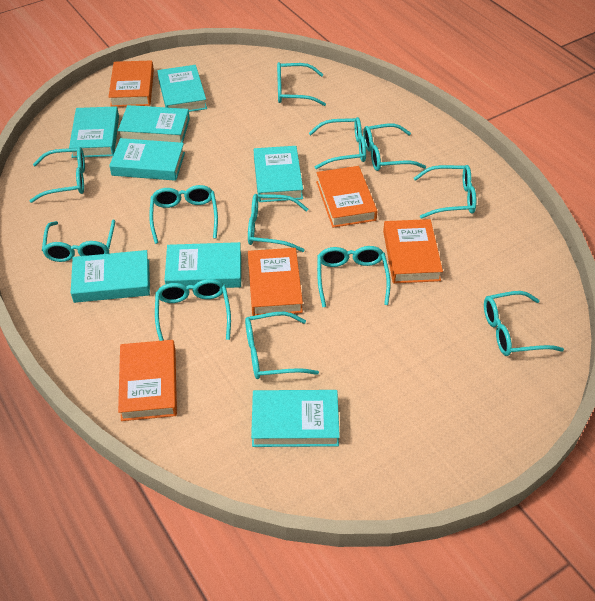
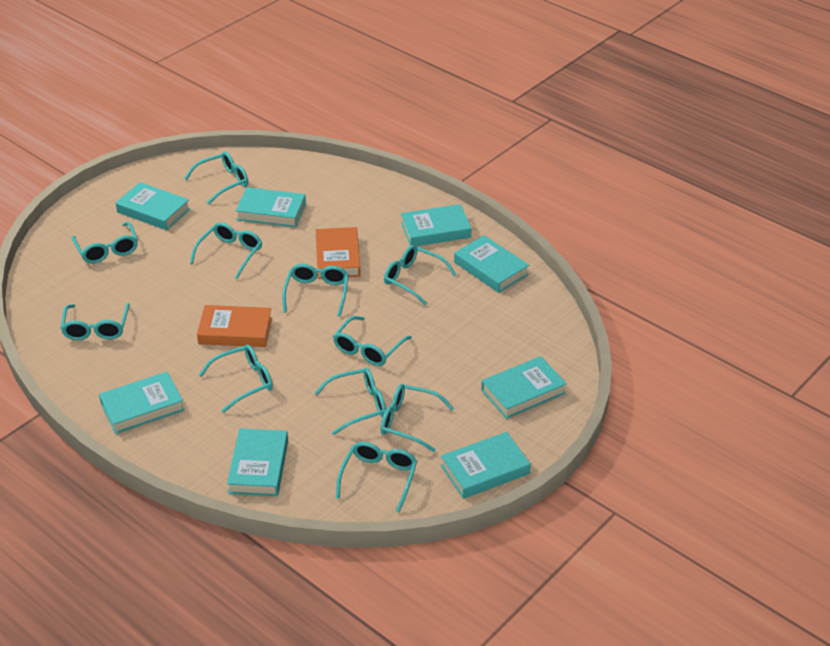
orange book: 5 -> 2
turquoise glasses: 12 -> 11

